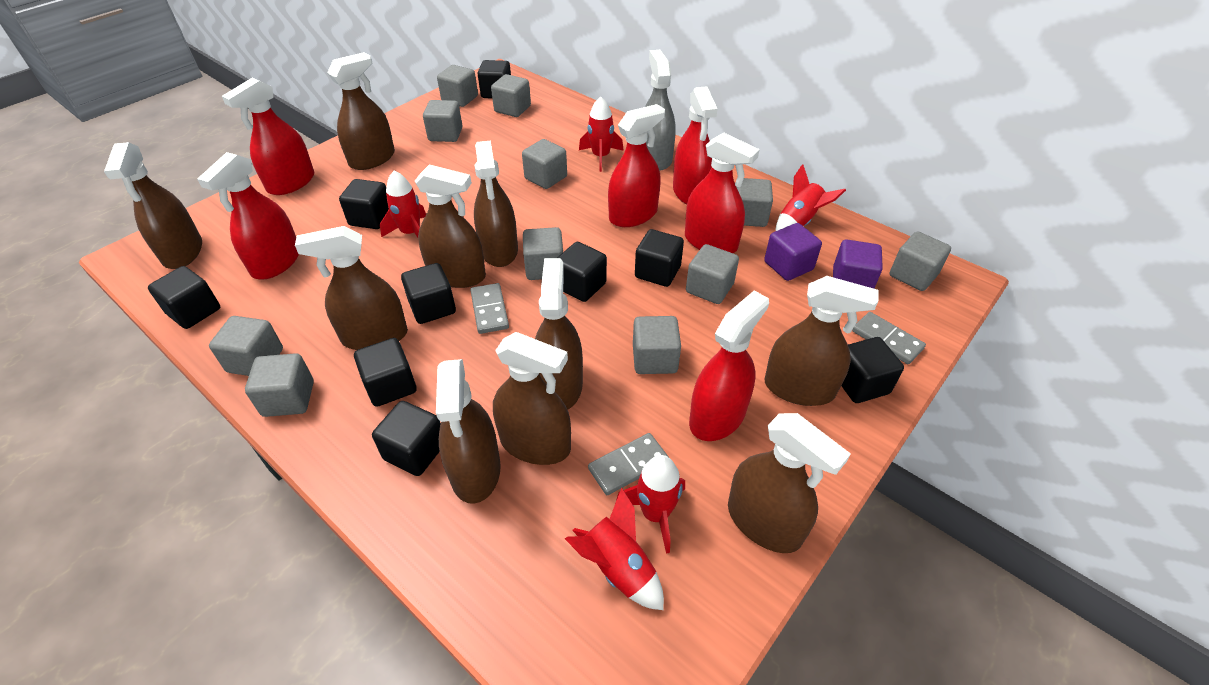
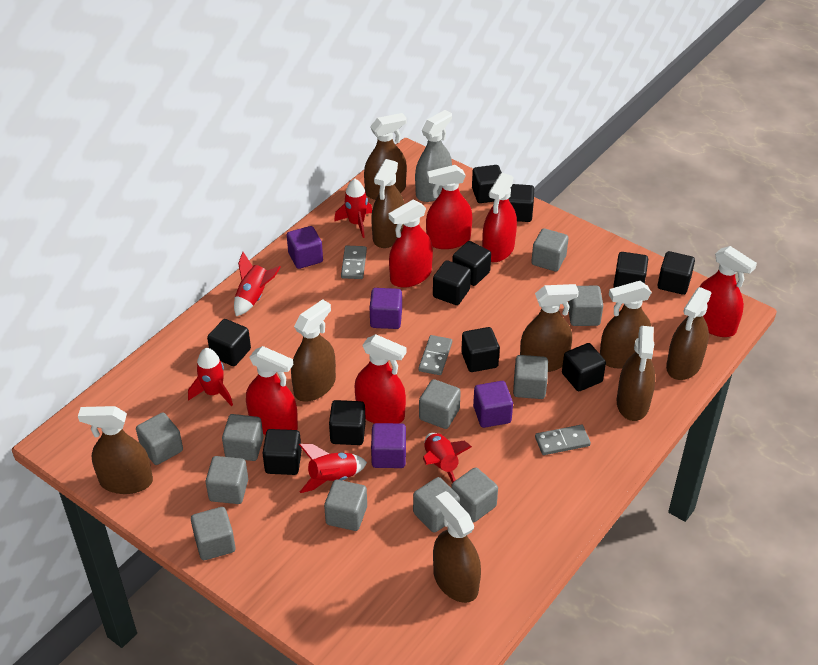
black cube: 9 -> 11
brown spray bottle: 10 -> 9
purple cube: 2 -> 4

